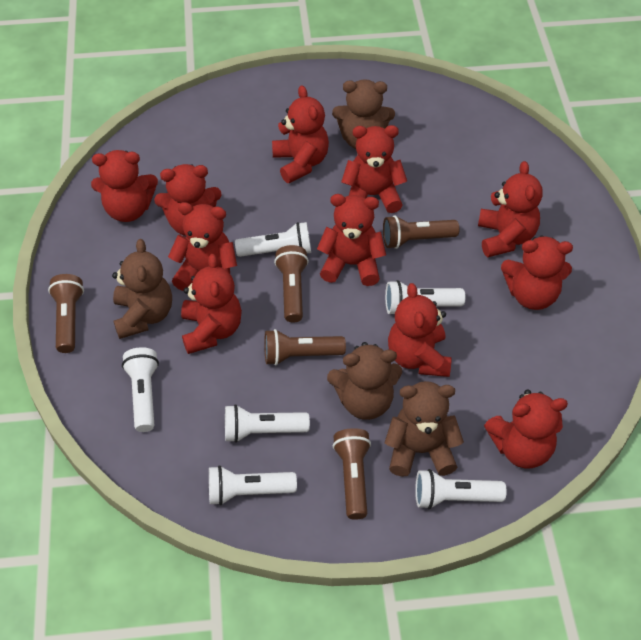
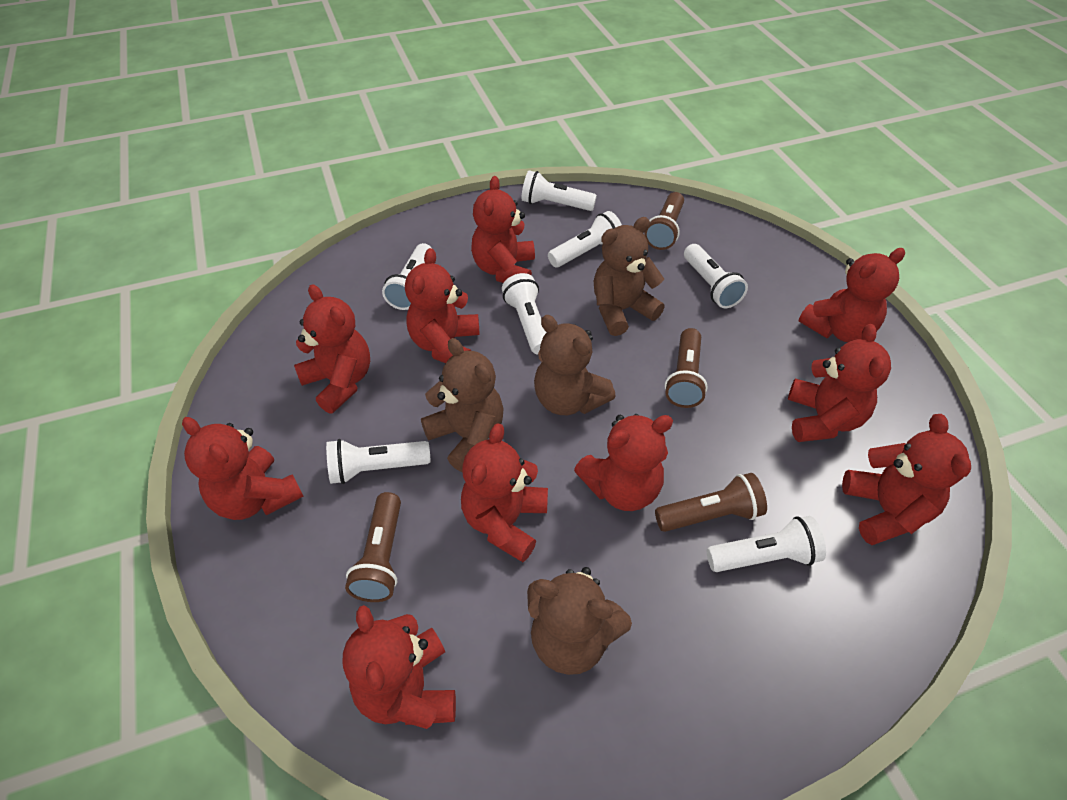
brown flashlight: 5 -> 4
red teddy bear: 11 -> 10
white flashlight: 6 -> 7

